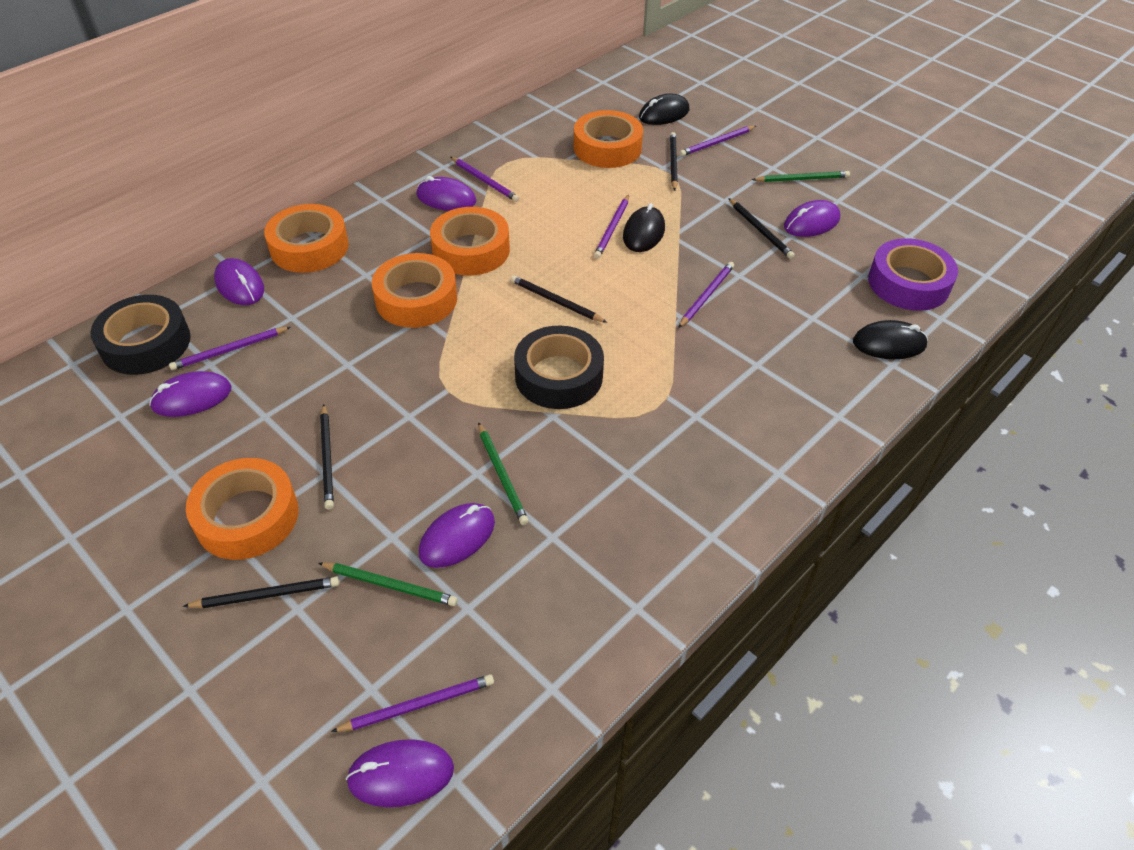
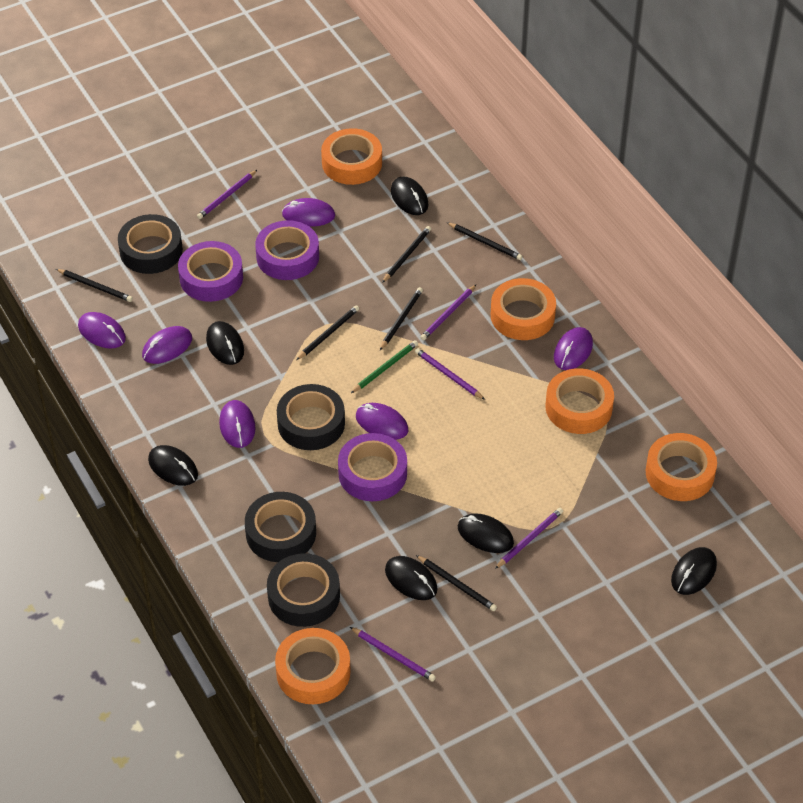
black mouse: 3 -> 6
black pencil: 5 -> 6
black tape: 2 -> 4
green pencil: 3 -> 1
purple pencil: 6 -> 5
purple tape: 1 -> 3

